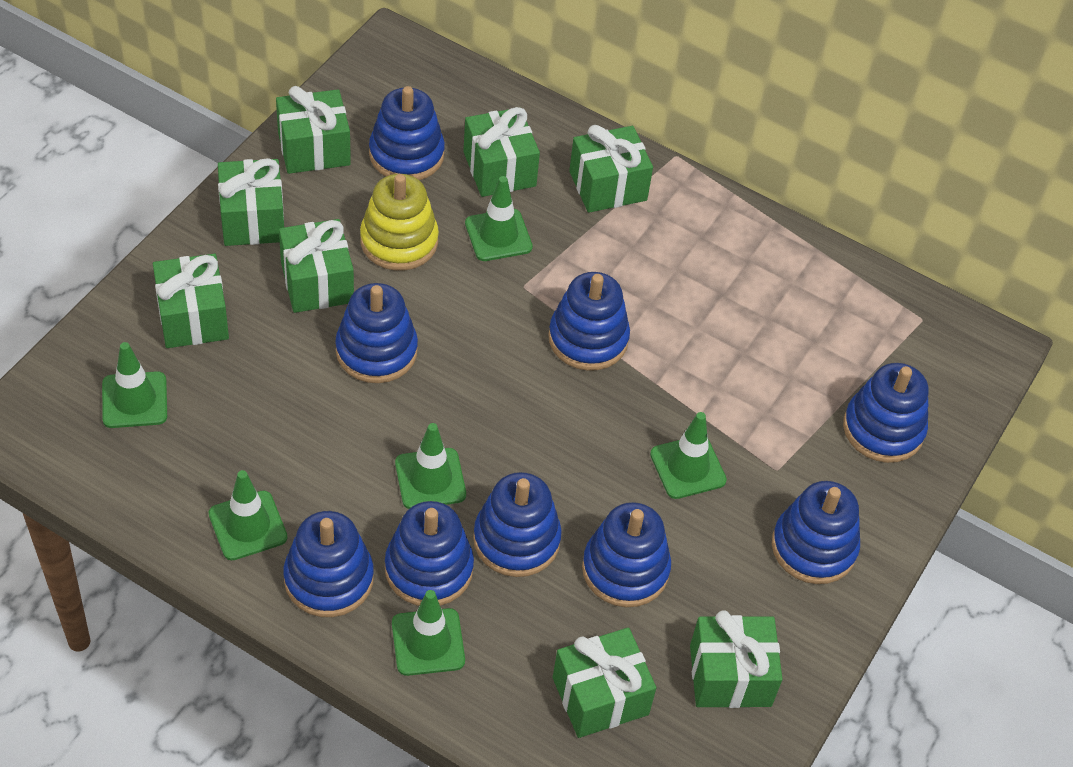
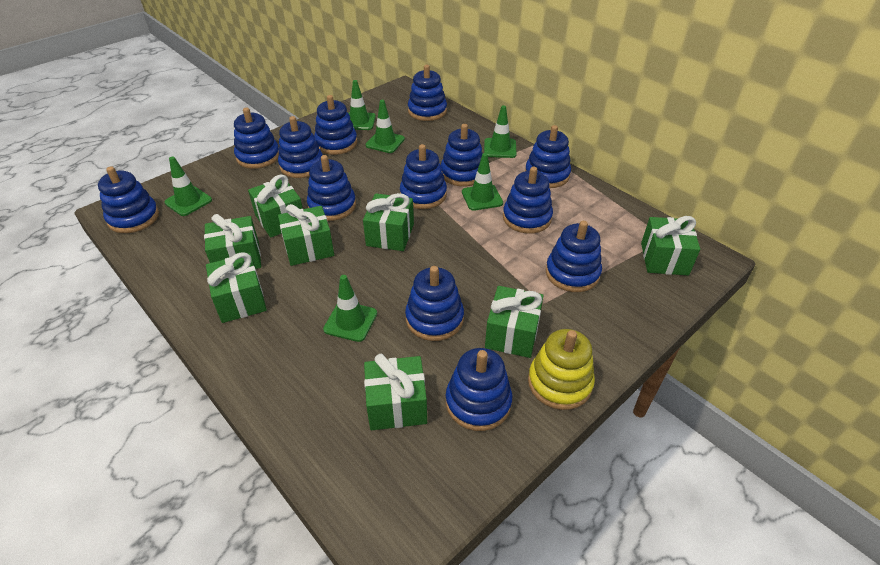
blue stacking toy: 9 -> 13

